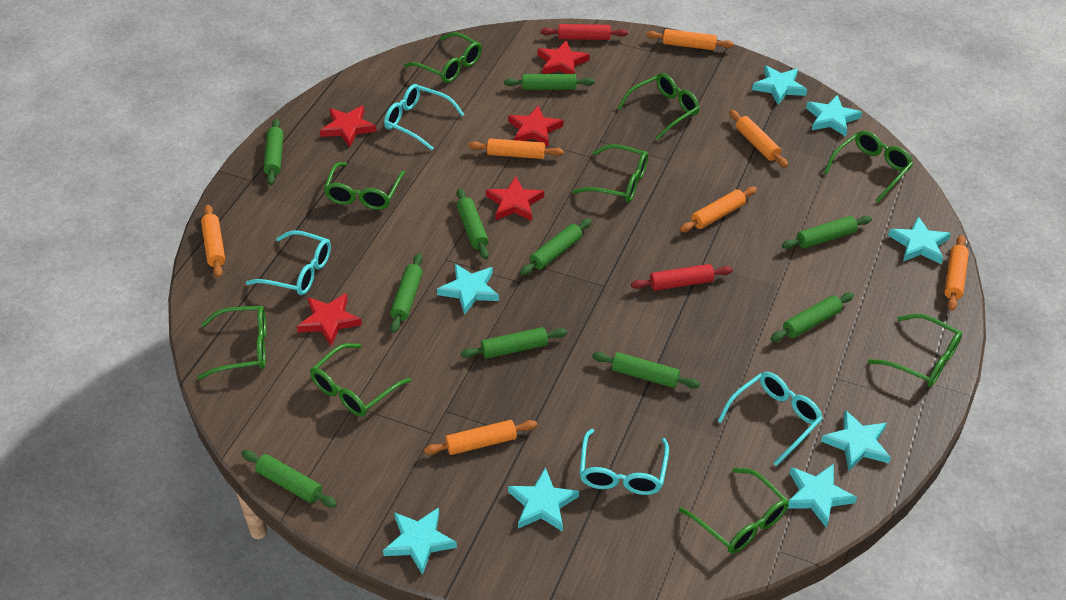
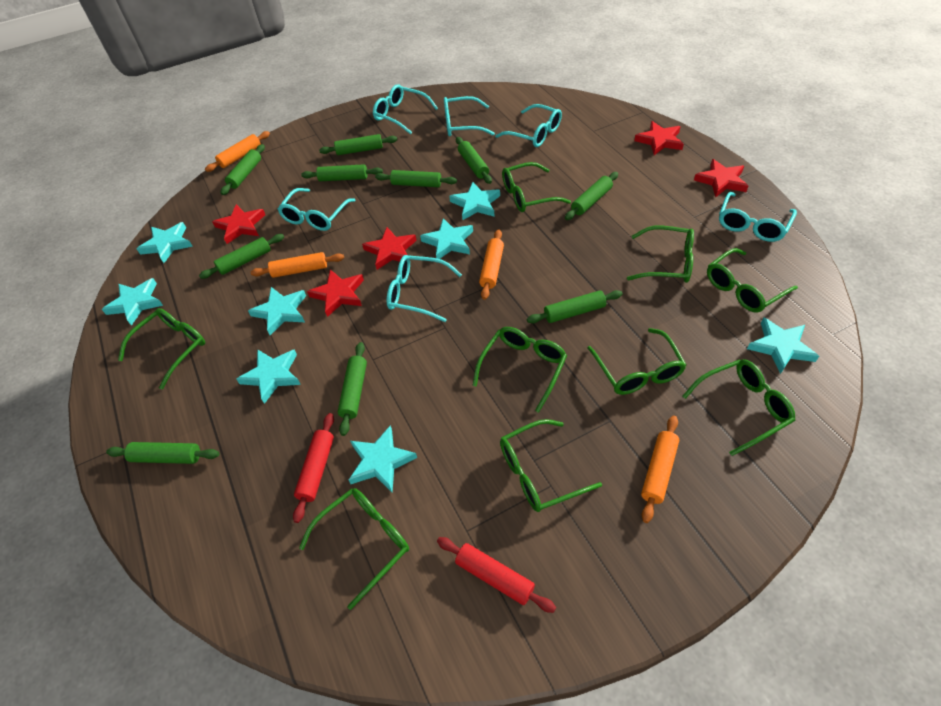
orange rolling pin: 7 -> 4
turquoise glasses: 4 -> 6

